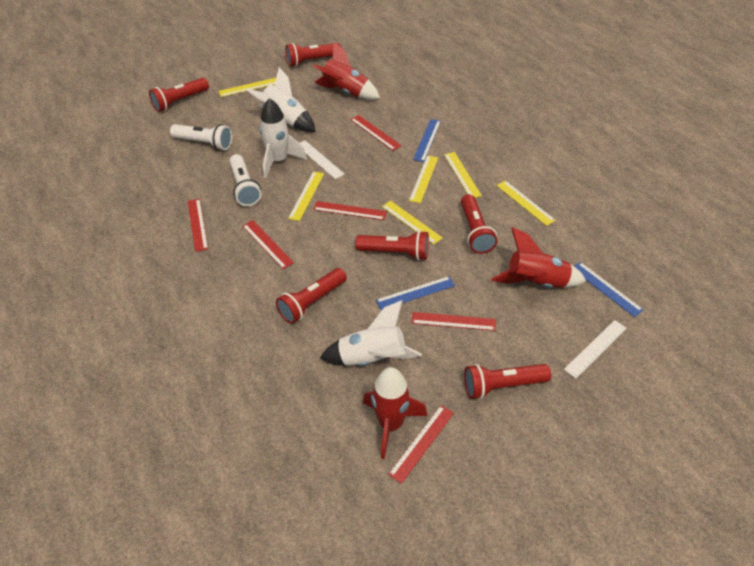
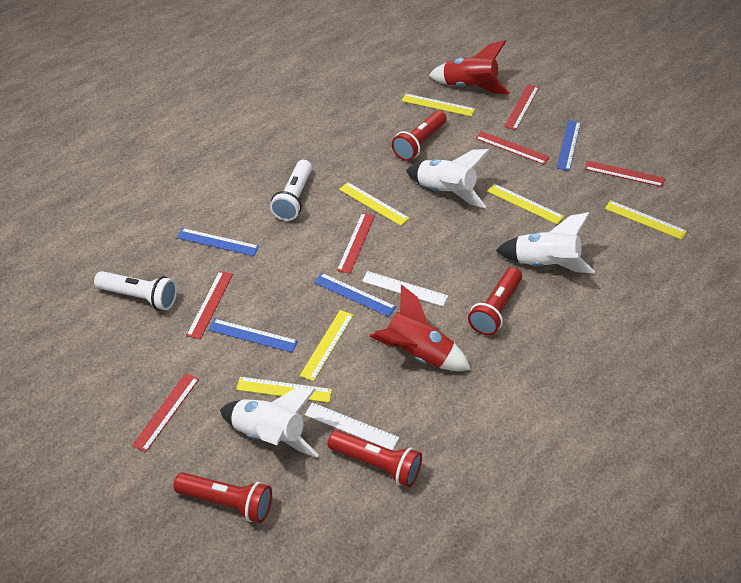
blue ruler: 3 -> 4
red flashlight: 6 -> 4
red rocket: 3 -> 2

